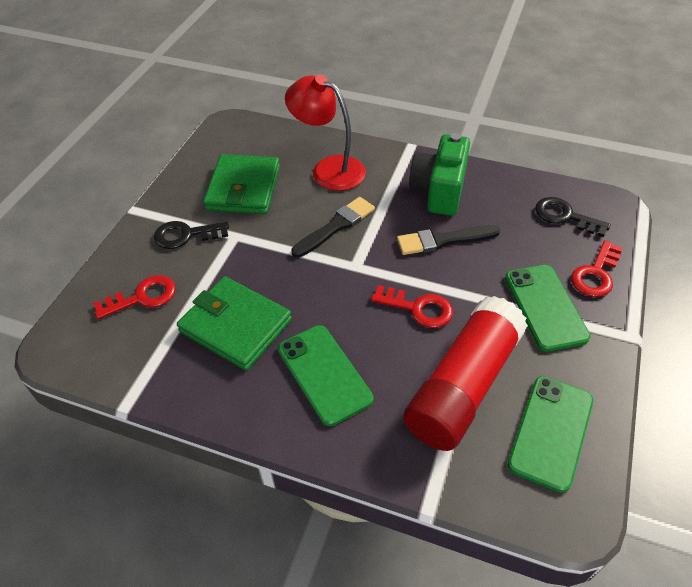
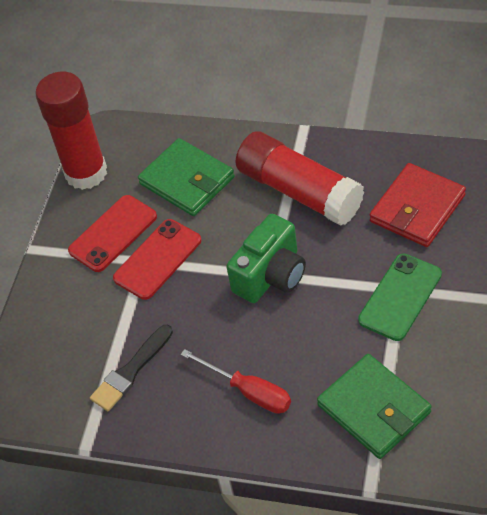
black brush: 2 -> 1
black key: 2 -> 0
green phone: 3 -> 1
red glue stick: 1 -> 2
red key: 3 -> 0
red lamp: 1 -> 0
red phone: 0 -> 2
red screwdriver: 0 -> 1
red wallet: 0 -> 1

